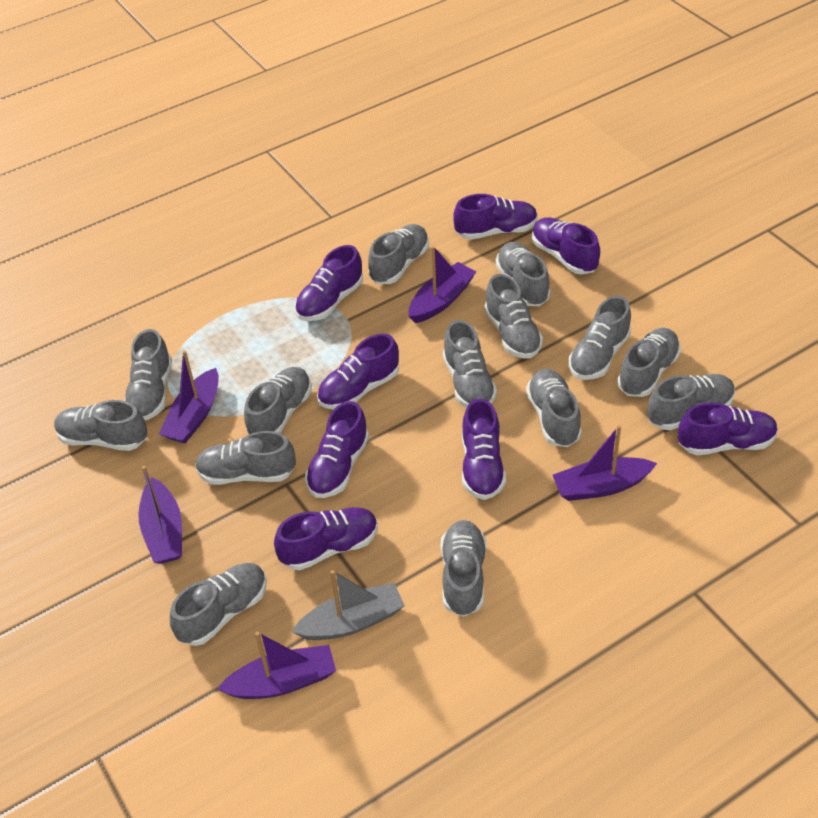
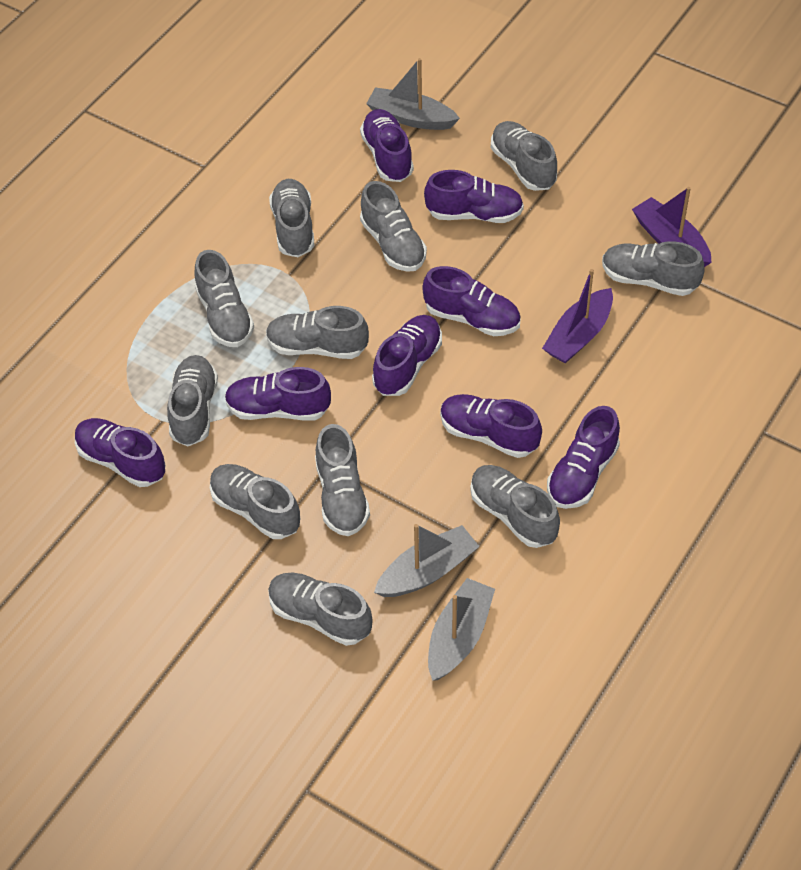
grey boat: 1 -> 3
grey shoe: 14 -> 11
purple boat: 5 -> 2

